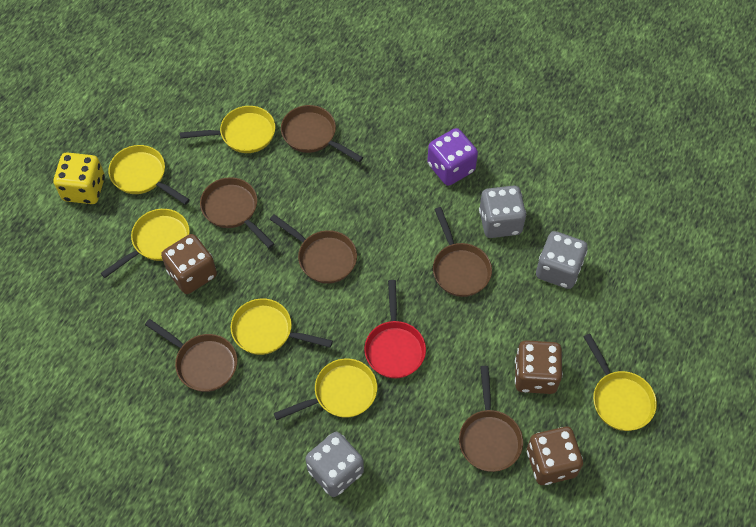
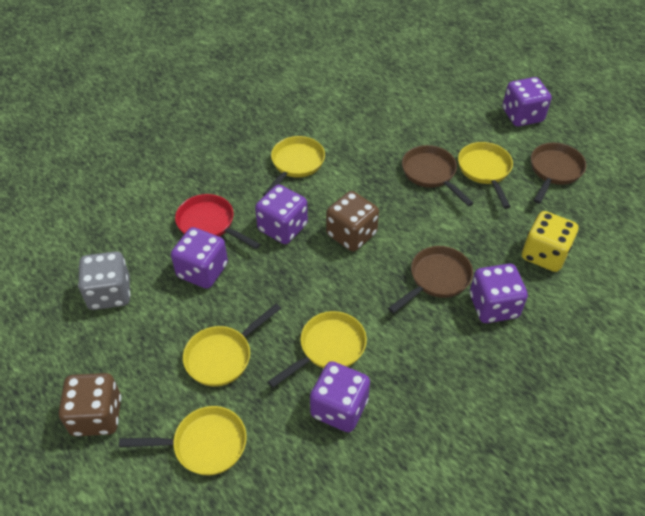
brown dice: 3 -> 2
brown pan: 6 -> 3
grey dice: 3 -> 1
purple dice: 1 -> 5
yellow pan: 6 -> 5

